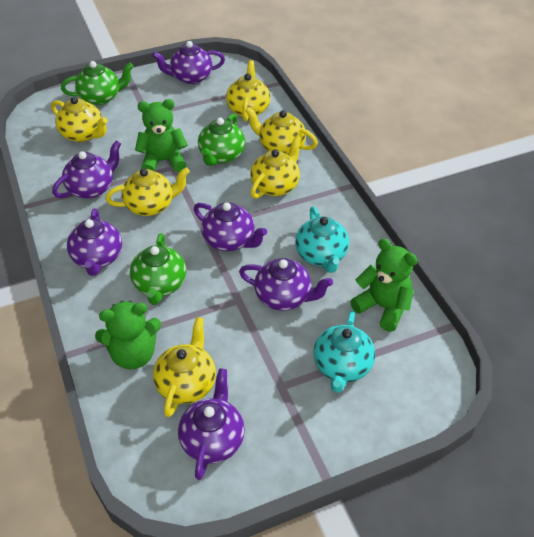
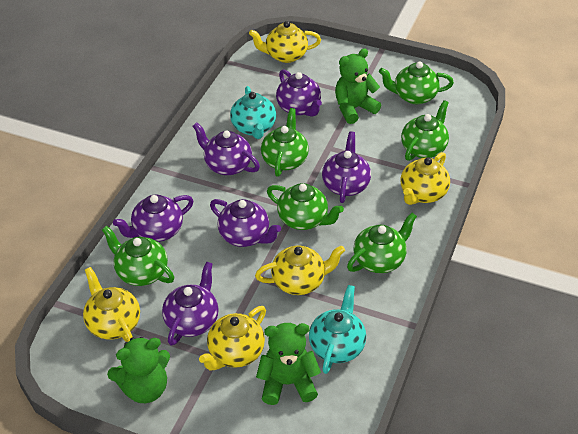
green teapot: 3 -> 6
yellow teapot: 6 -> 5

